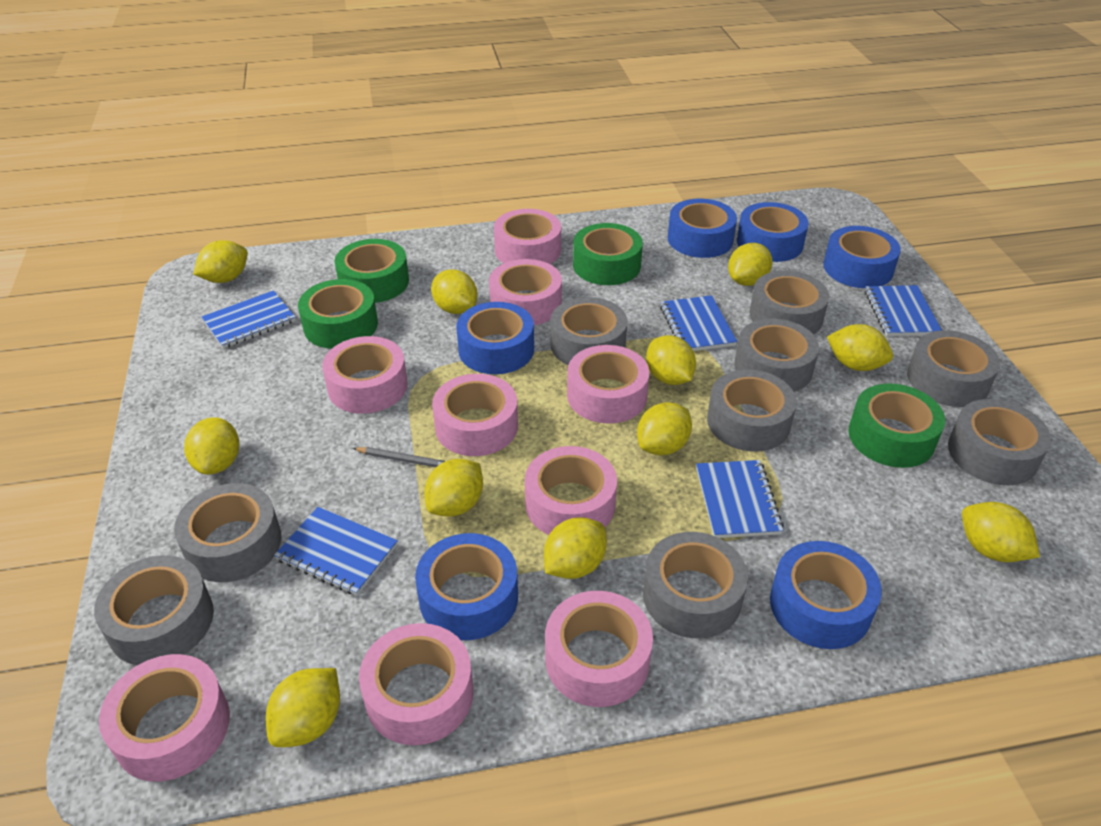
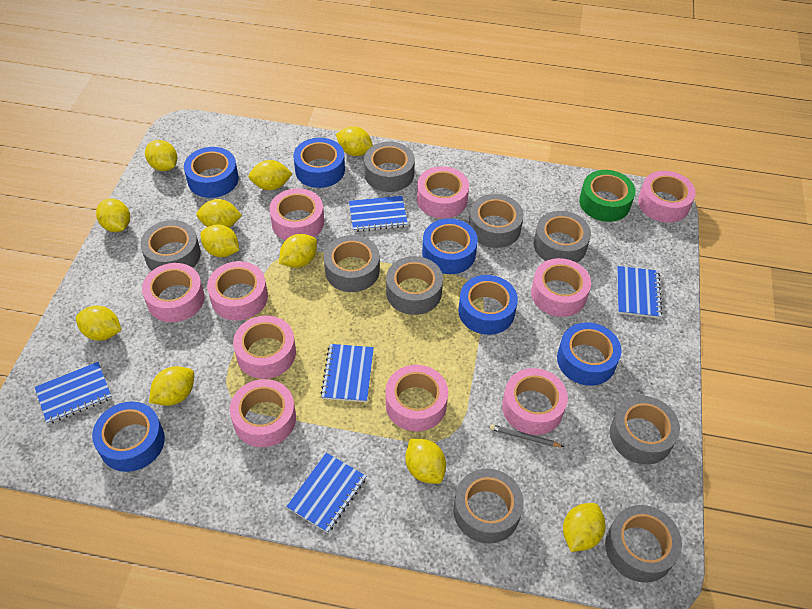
green tape: 4 -> 1
pink tape: 9 -> 10

